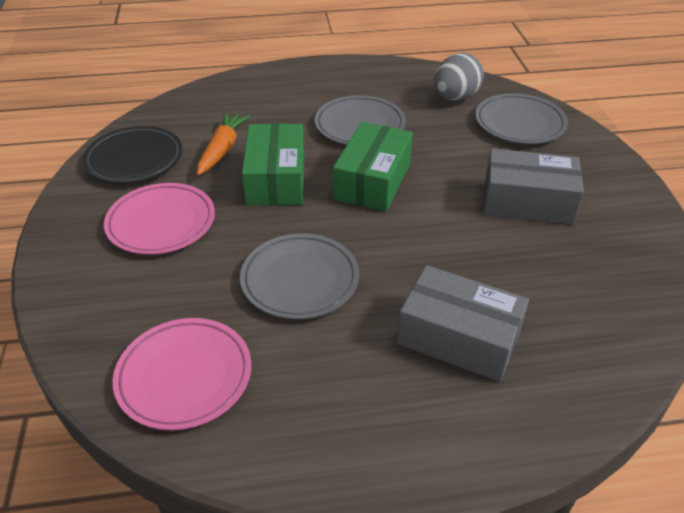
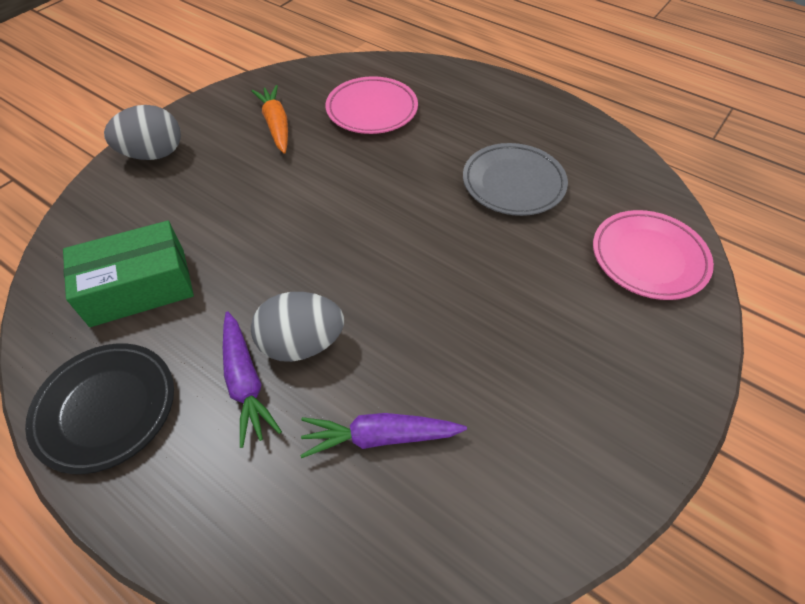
green box: 2 -> 1
grey box: 2 -> 0
grey egg: 1 -> 2
grey plate: 3 -> 1
purple carrot: 0 -> 2

